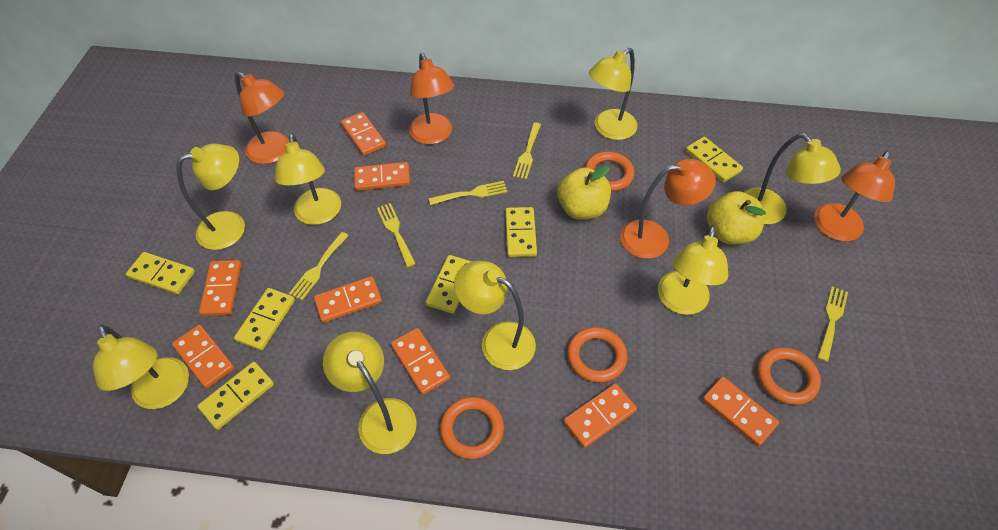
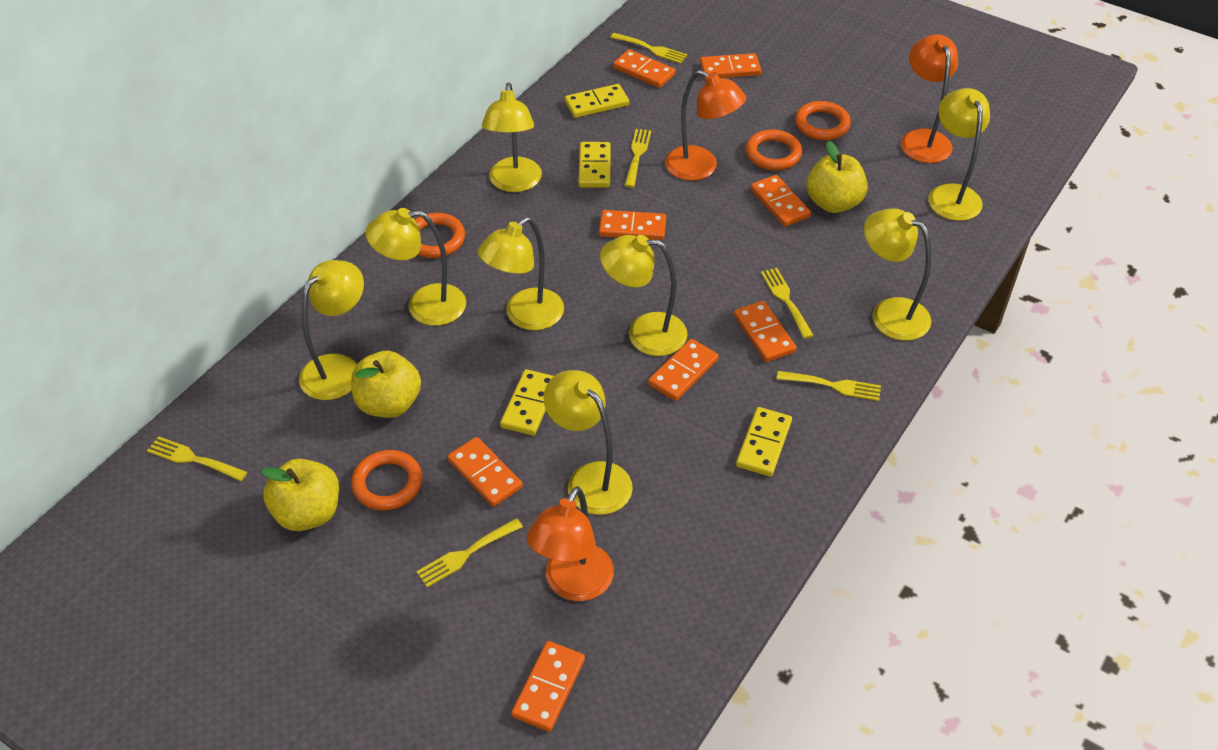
orange lamp: 4 -> 3
yellow apple: 2 -> 3
yellow domino: 6 -> 4
yellow fork: 5 -> 6

